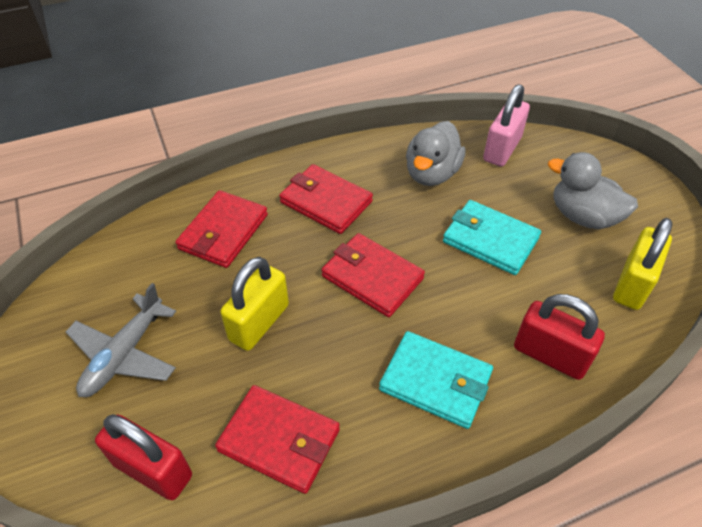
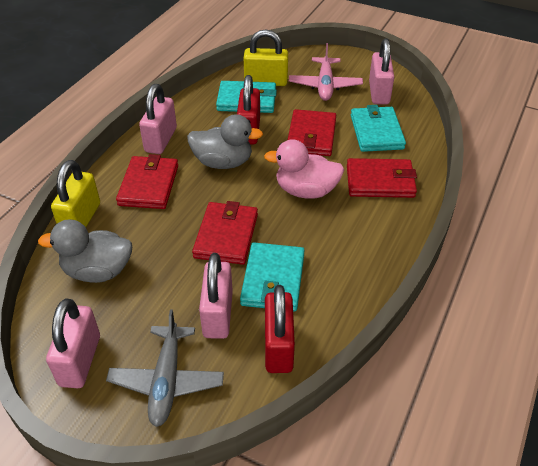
pink duck: 0 -> 1
pink padlock: 1 -> 4
pink plane: 0 -> 1
turquoise wallet: 2 -> 3

